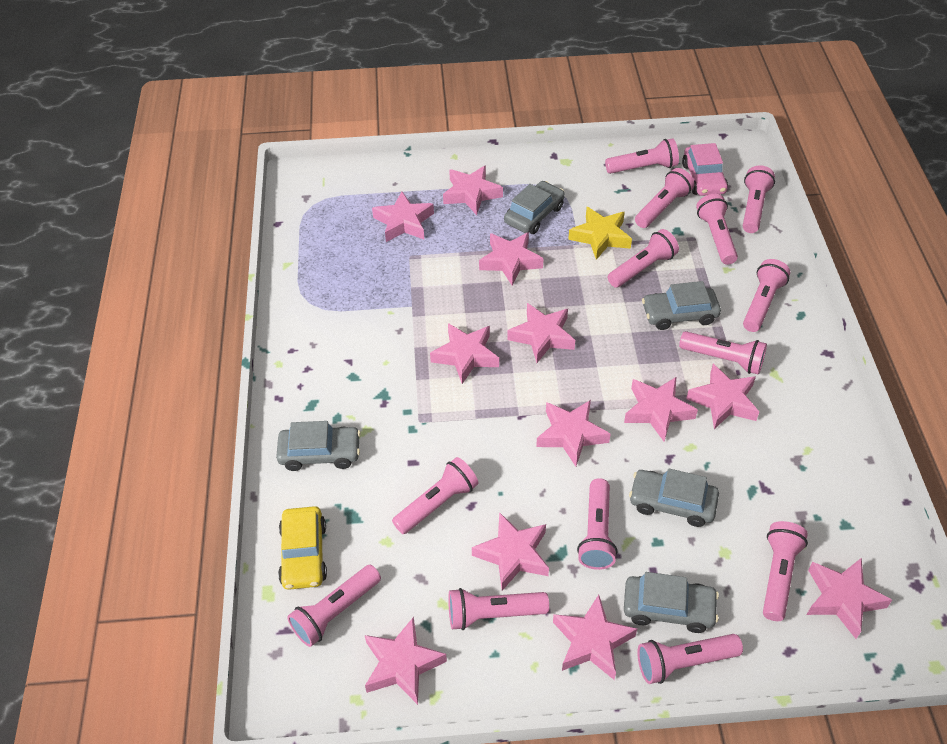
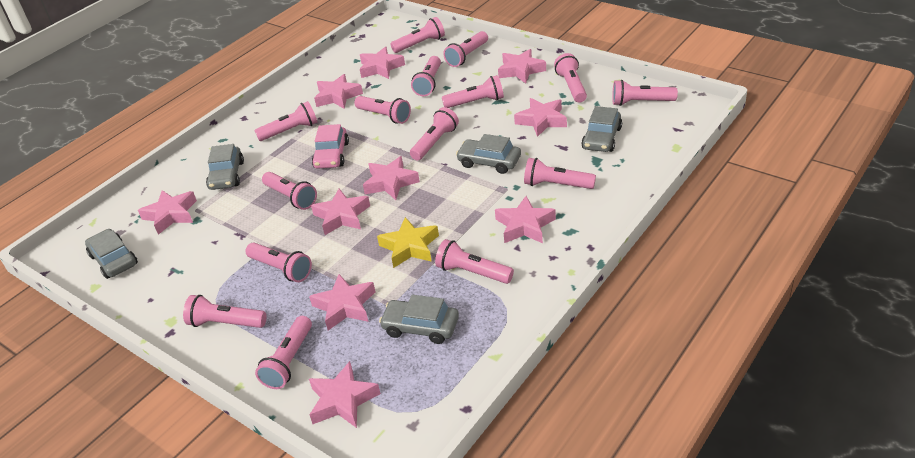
pink flashlight: 13 -> 15
pink star: 12 -> 10
yellow car: 1 -> 0

